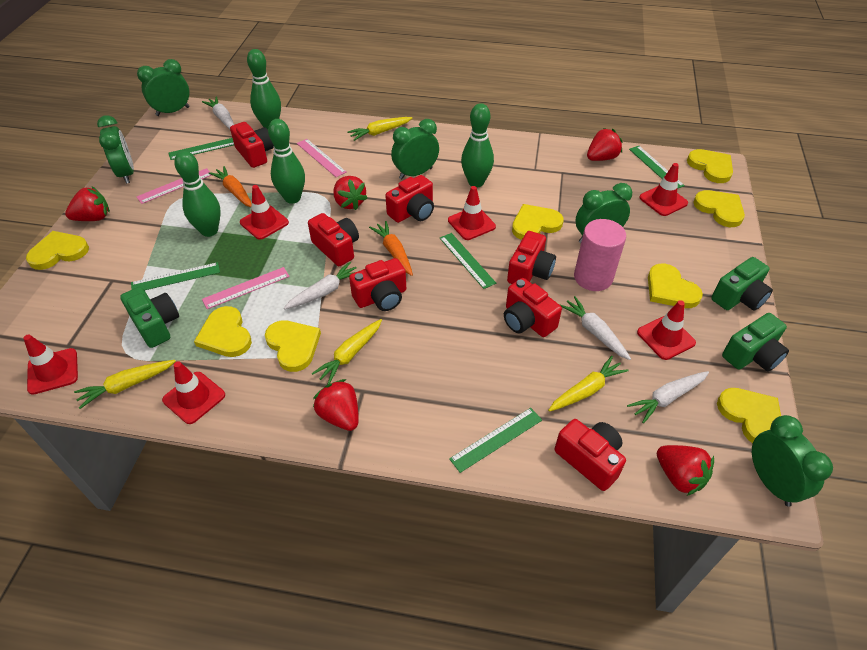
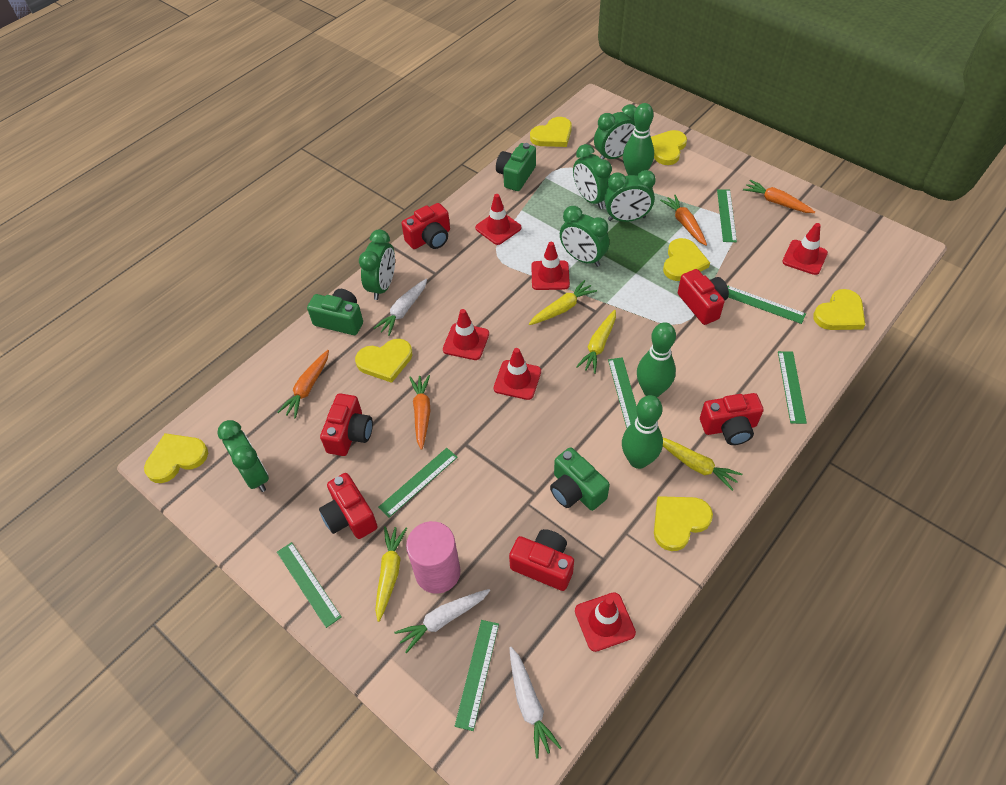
green bowling pin: 4 -> 3
green clock: 5 -> 6
green ruler: 5 -> 7
orange carrot: 2 -> 4
pink ruler: 3 -> 0
red camera: 7 -> 6
red strawberry: 5 -> 0
white carrot: 4 -> 3
yellow heart: 8 -> 7

